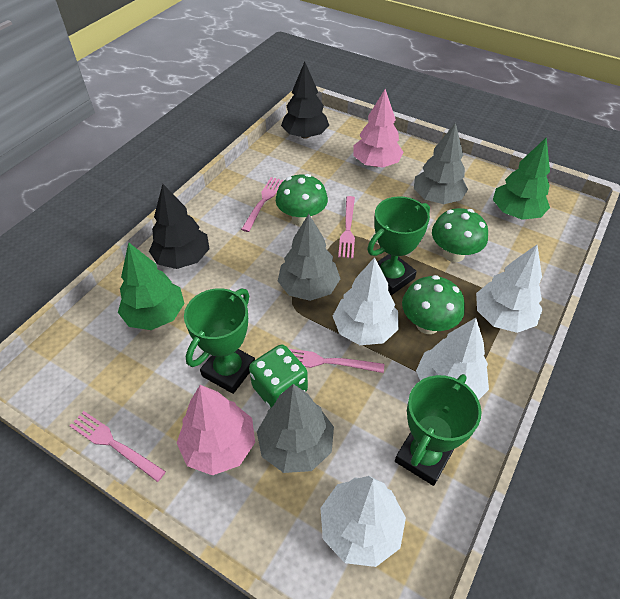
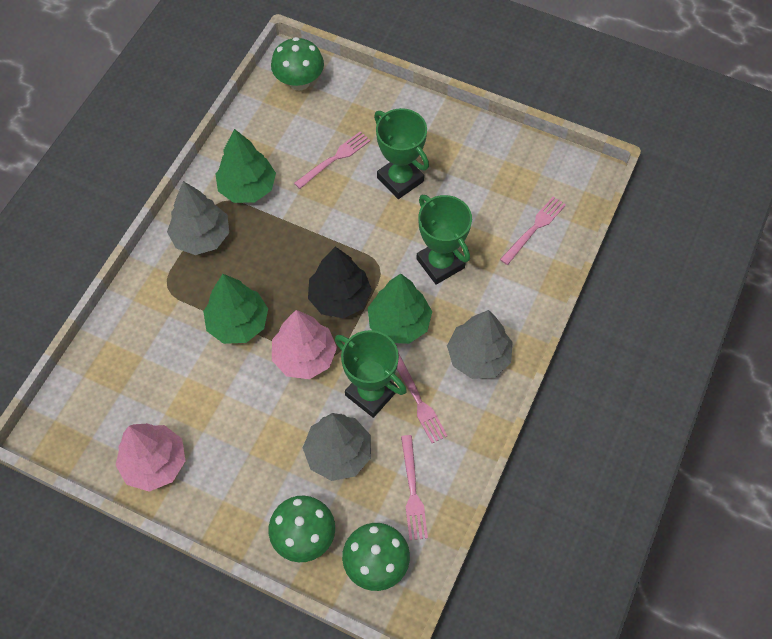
black tree: 2 -> 1
green dice: 1 -> 0
green tree: 2 -> 3
white tree: 4 -> 0

